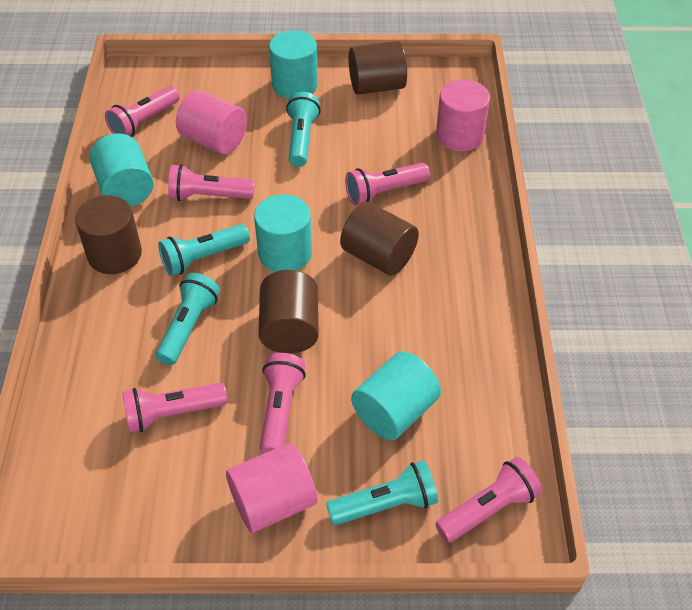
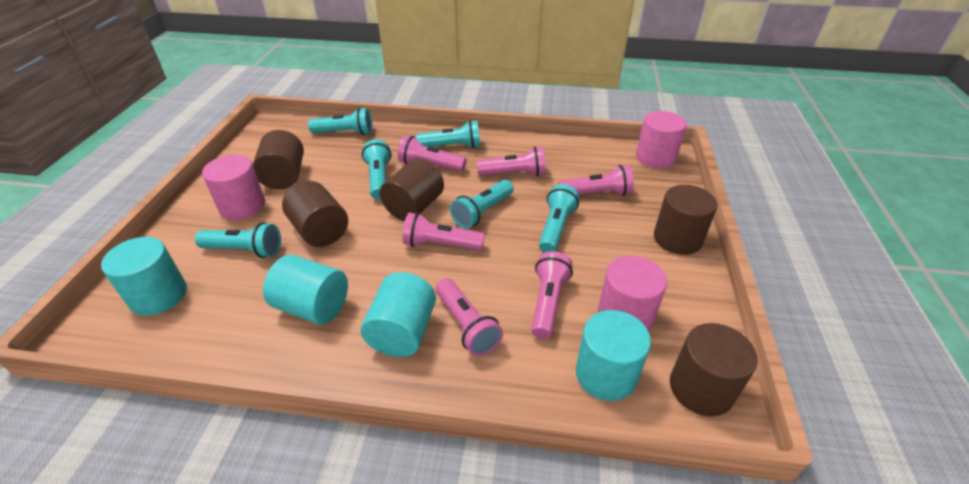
brown cylinder: 4 -> 5
turquoise flashlight: 4 -> 6

